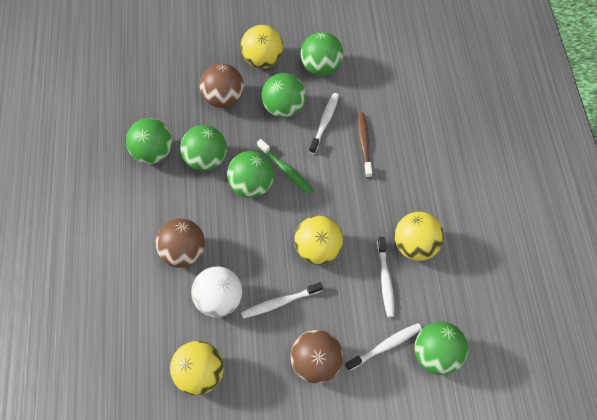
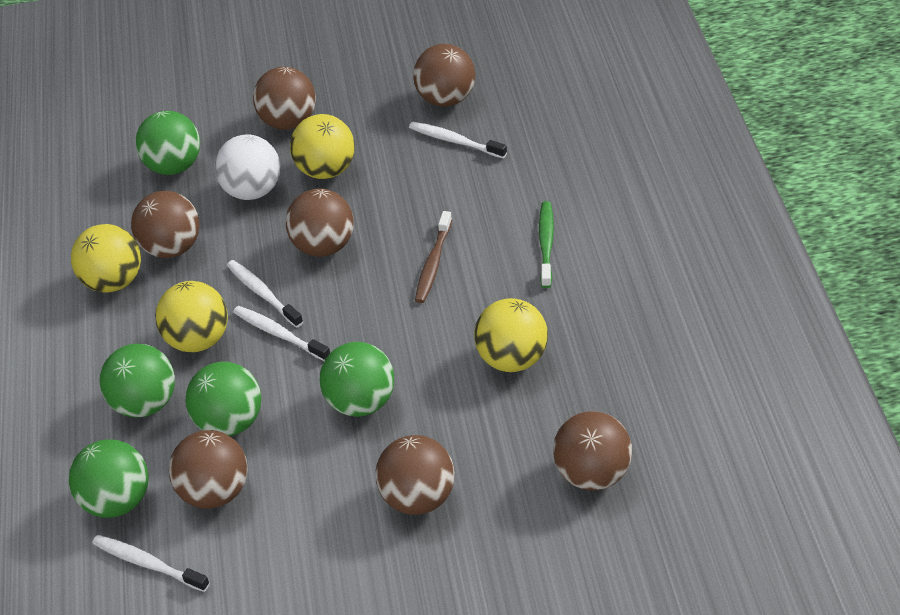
brown ball: 3 -> 7
green ball: 6 -> 5

